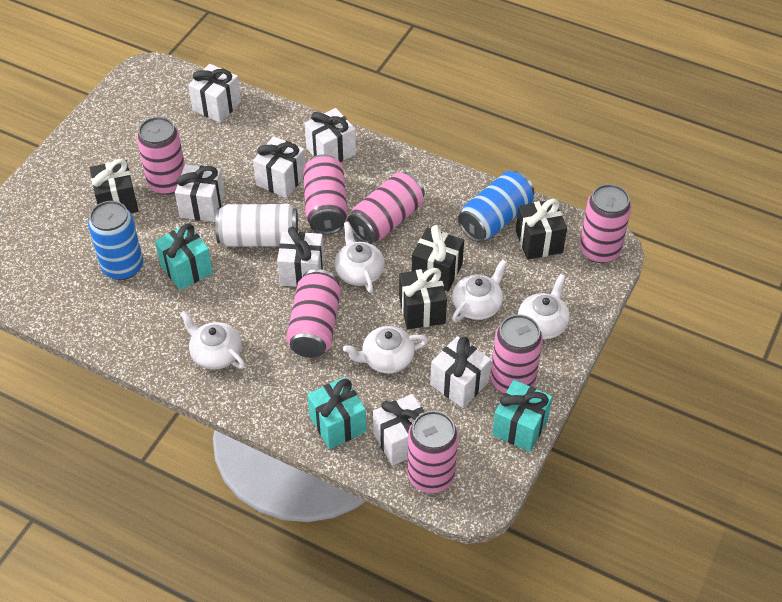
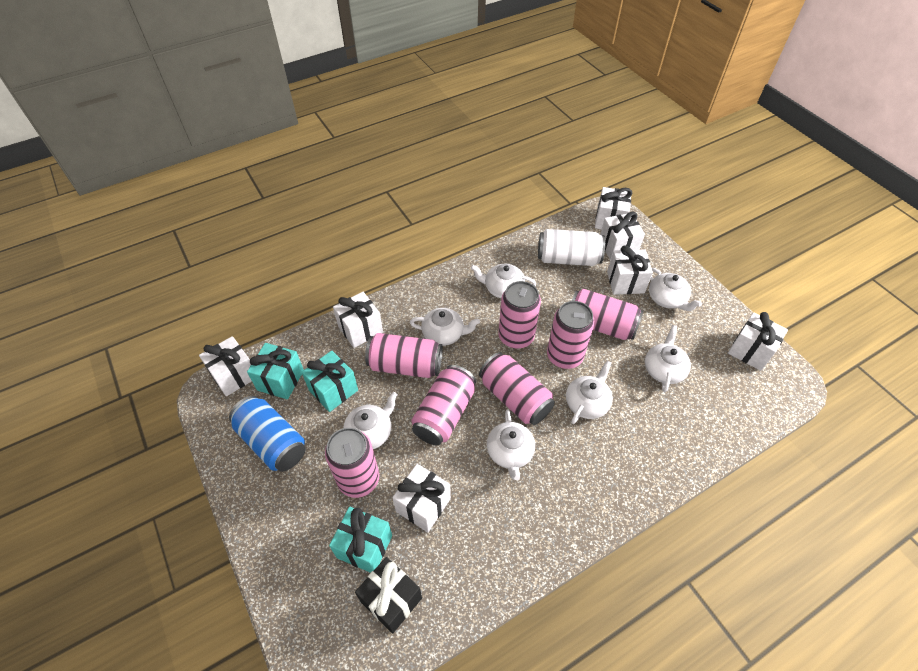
black gift: 4 -> 1
blue can: 2 -> 1
white teapot: 5 -> 7

